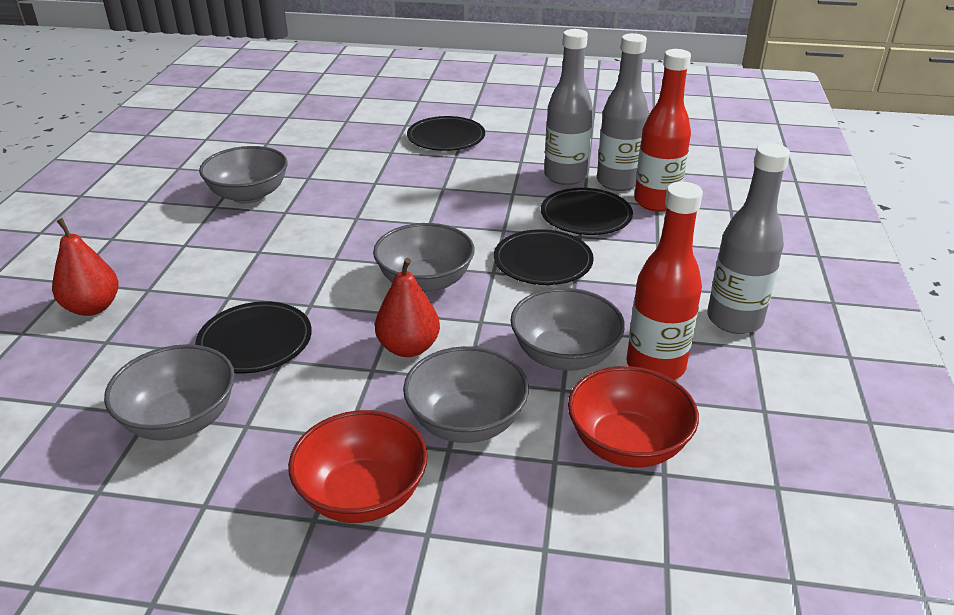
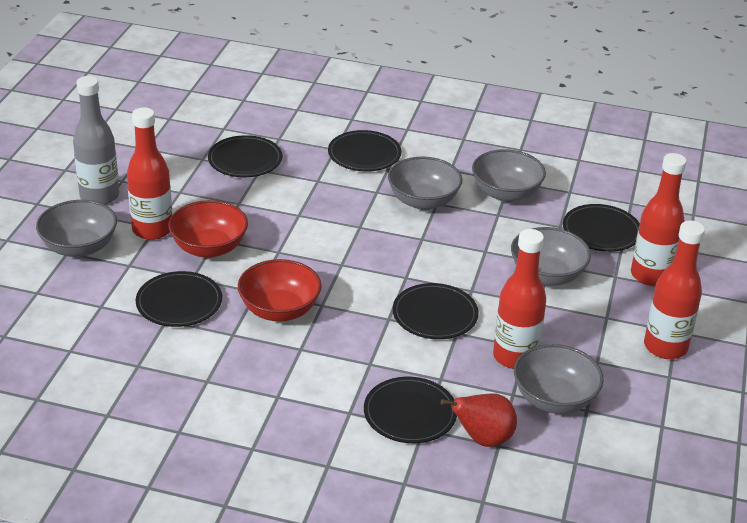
black plate: 4 -> 6
grey bottle: 3 -> 1
red bottle: 2 -> 4
red pear: 2 -> 1

